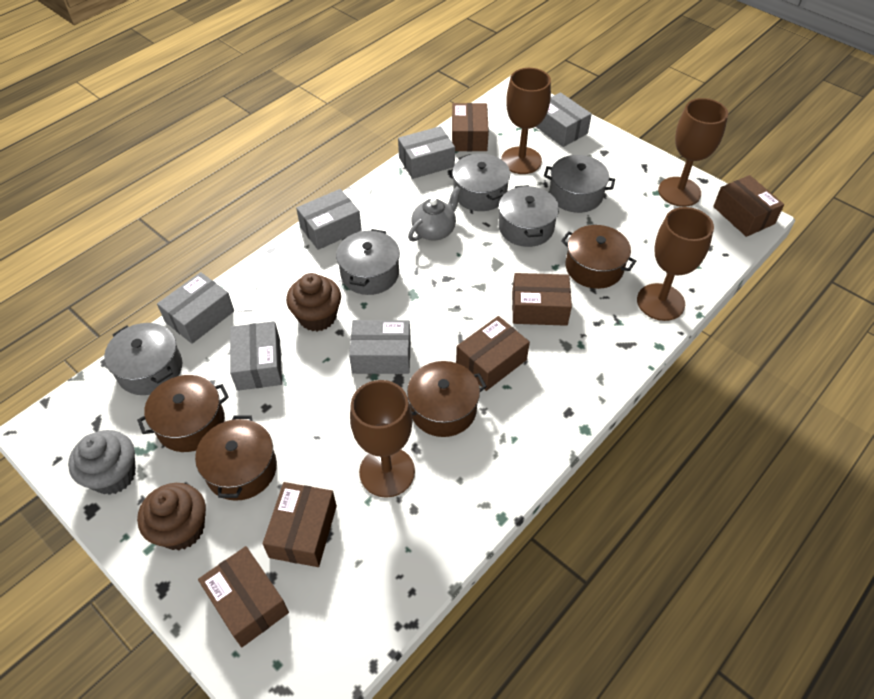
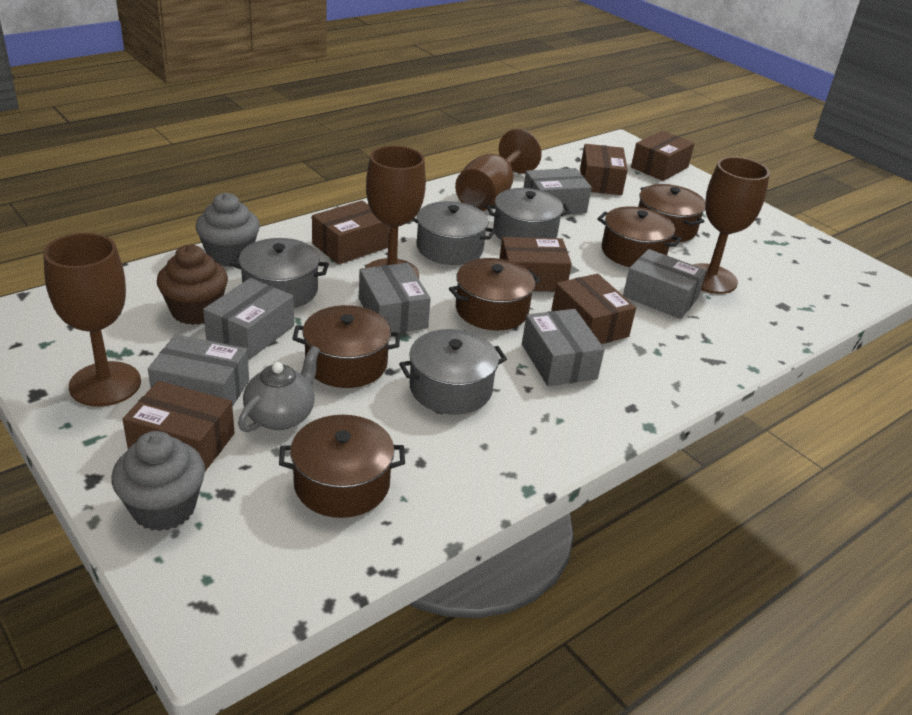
brown cupcake: 2 -> 1
brown pot: 4 -> 5
grey cupcake: 1 -> 2
grey pot: 5 -> 4

